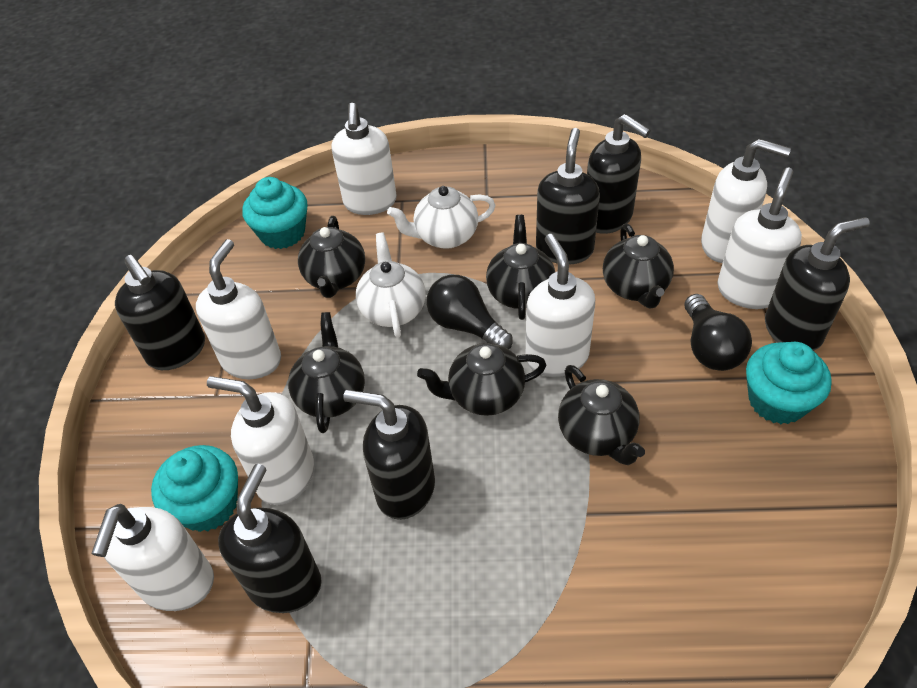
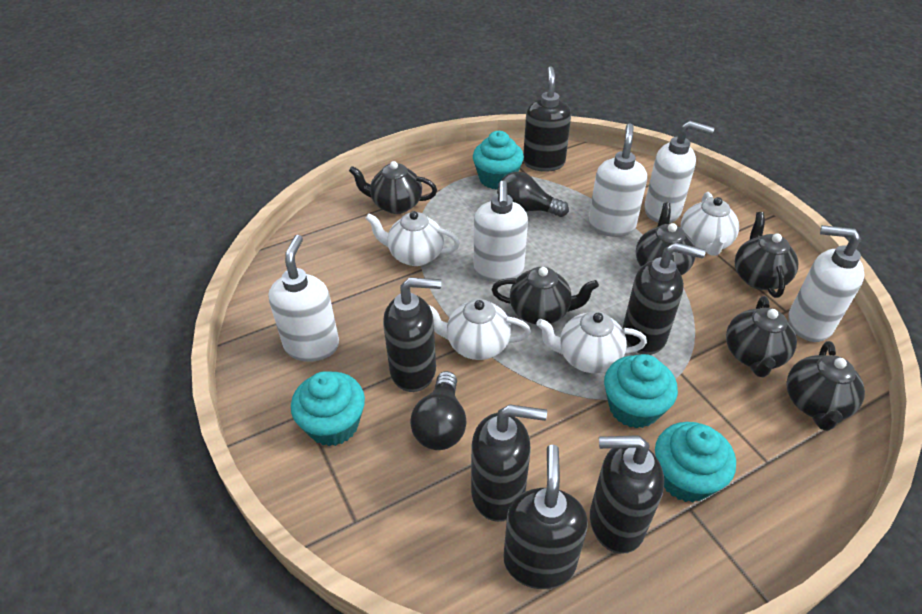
turquoise cupcake: 3 -> 4
white soap dispenser: 7 -> 5
white teapot: 2 -> 4

